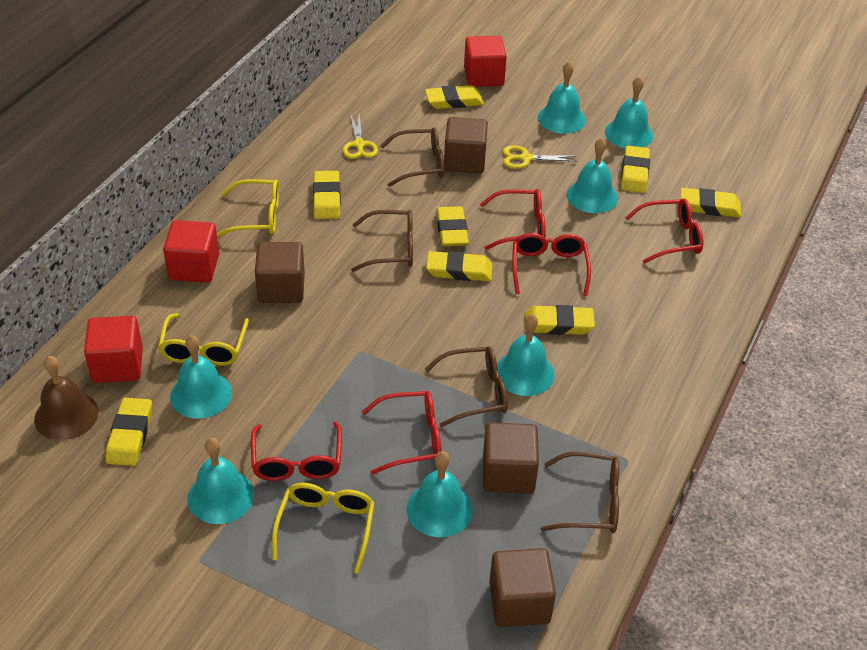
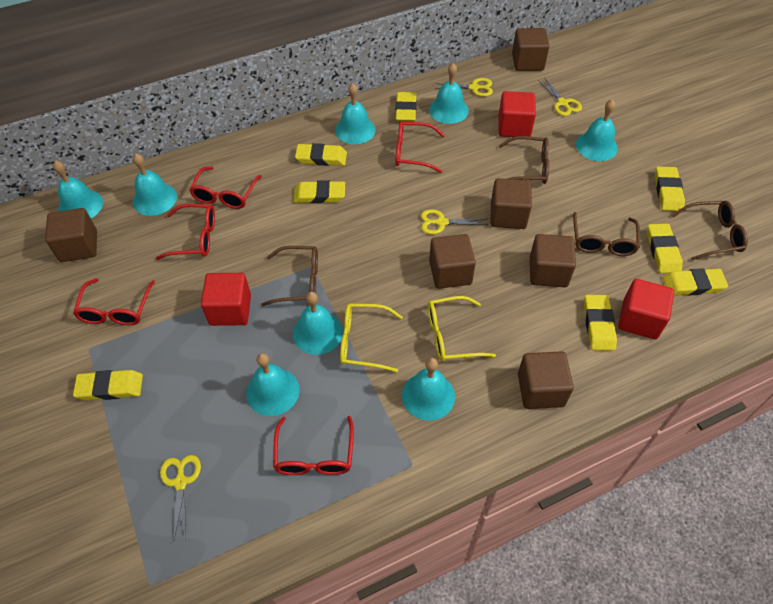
brown bell: 1 -> 0
brown cube: 4 -> 6
turquoise bell: 7 -> 8
yellow glasses: 3 -> 2
yellow scissors: 2 -> 4

